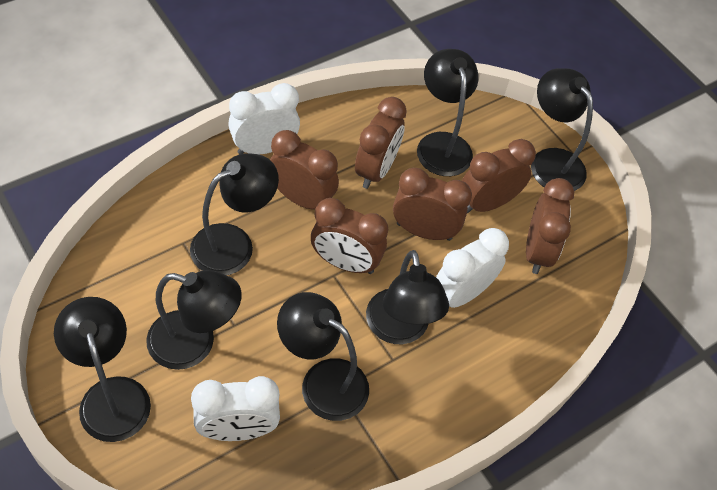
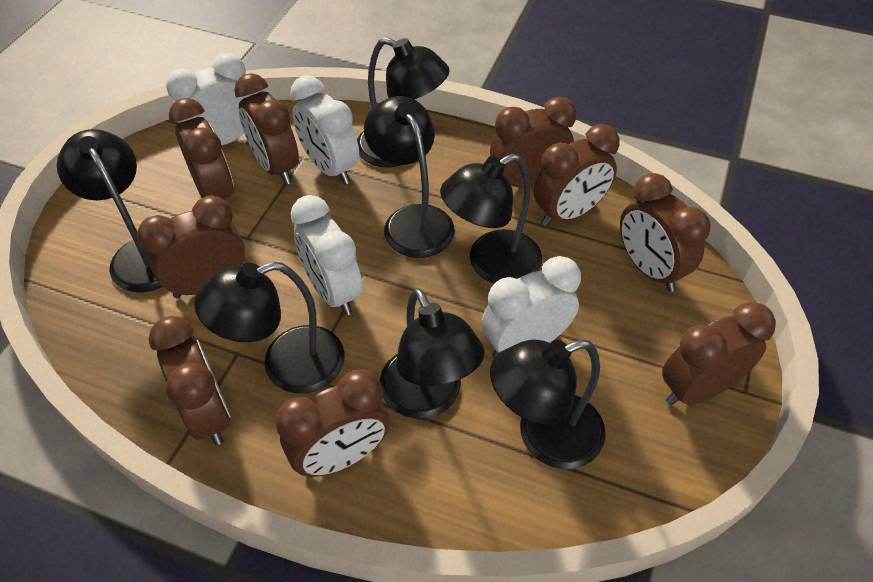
brown clock: 6 -> 9
white clock: 3 -> 4

